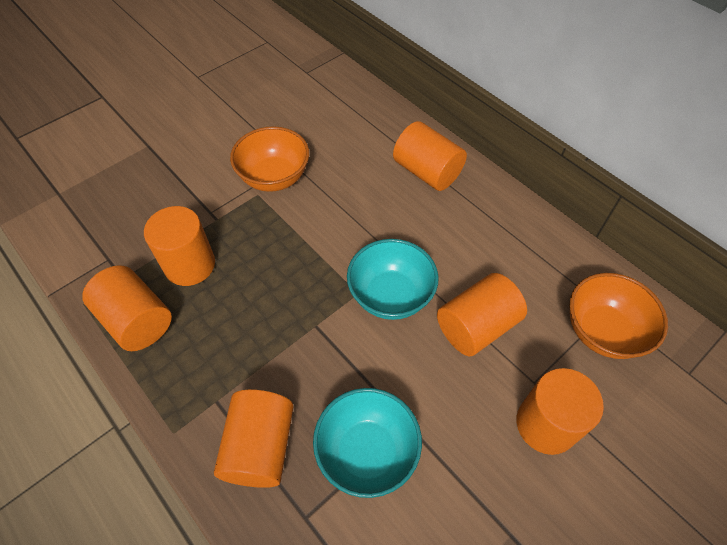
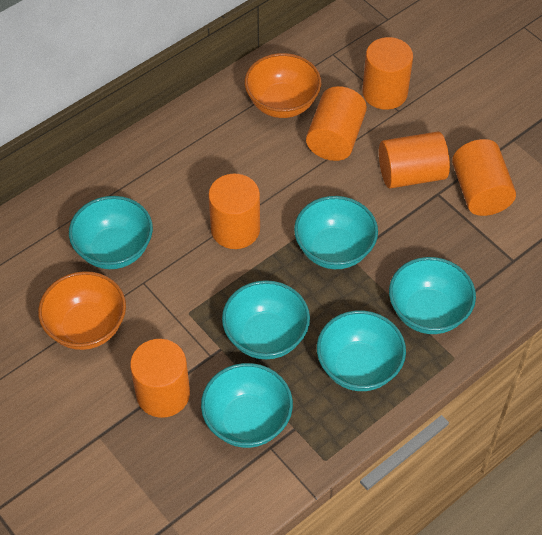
turquoise bowl: 2 -> 6

